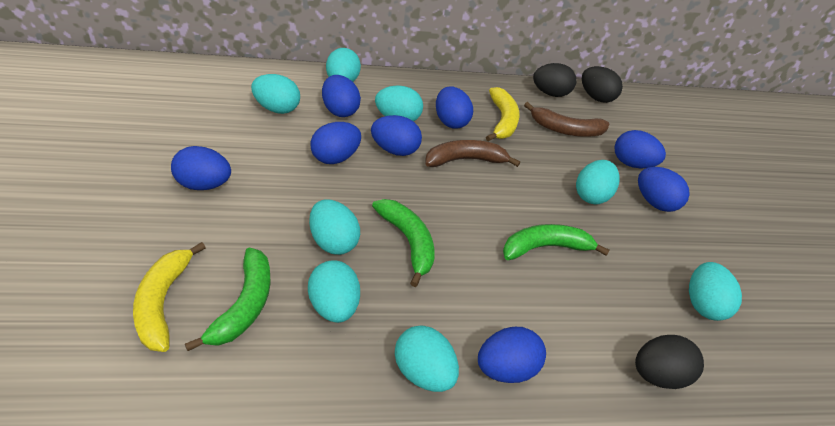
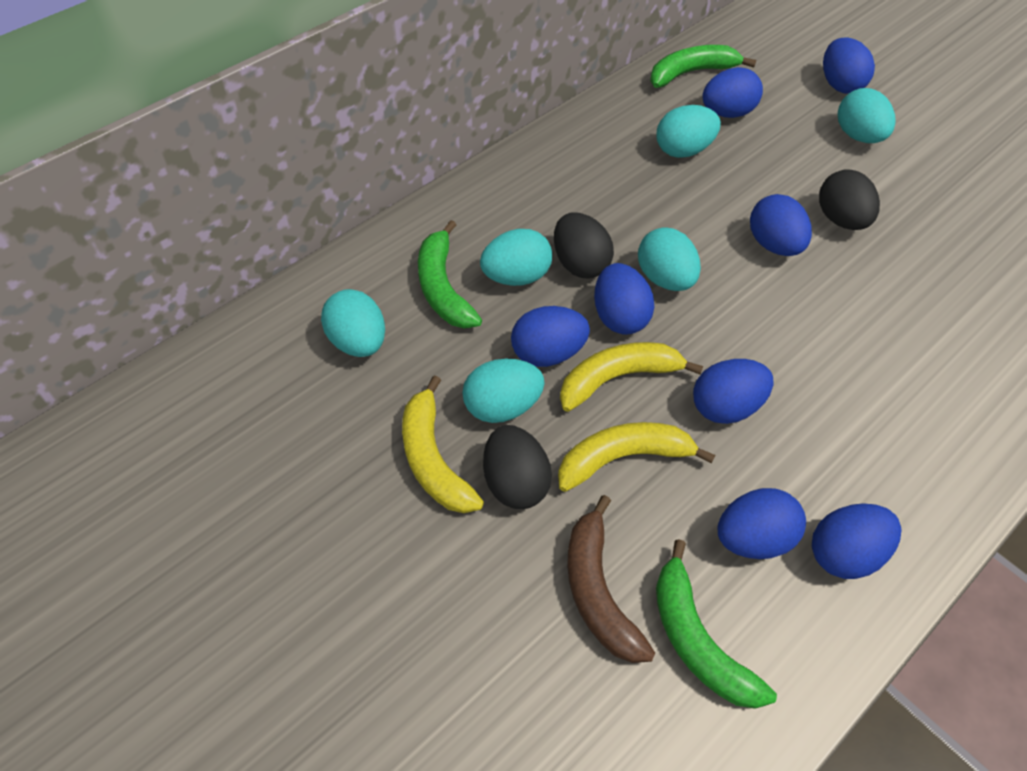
brown banana: 2 -> 1
turquoise egg: 8 -> 6
yellow banana: 2 -> 3

